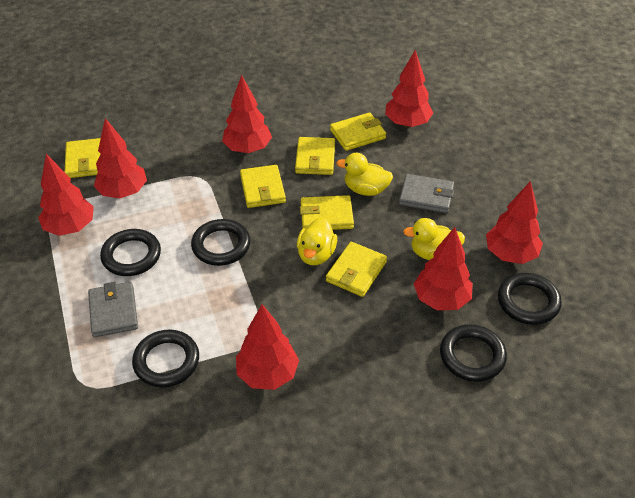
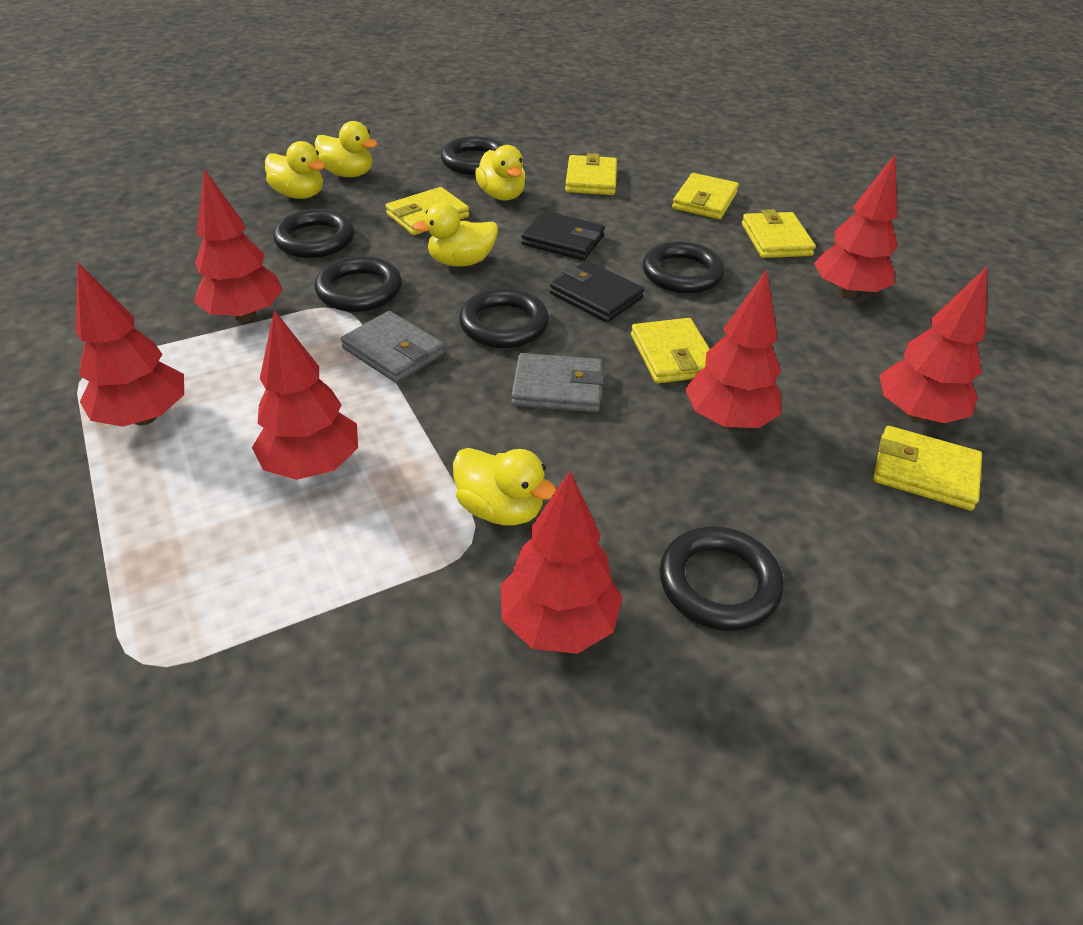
black ring: 5 -> 6
black wallet: 0 -> 2
yellow duck: 3 -> 5

